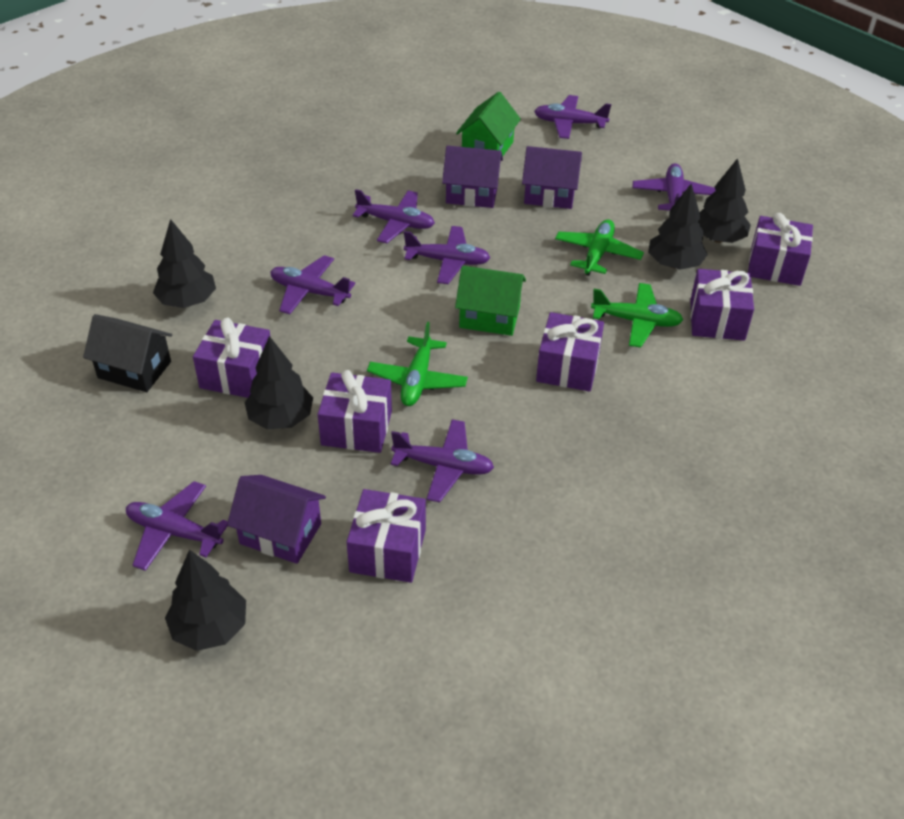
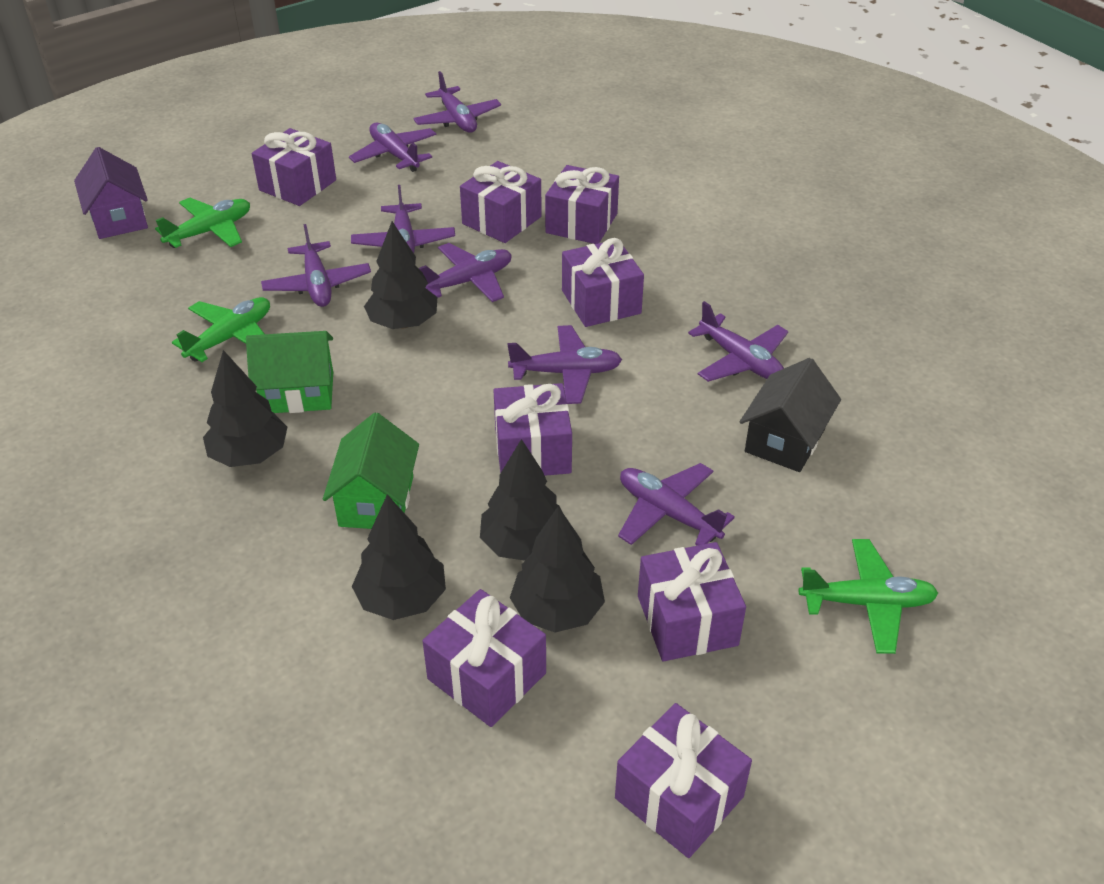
purple gift: 6 -> 8
purple house: 3 -> 1
purple plane: 7 -> 8

